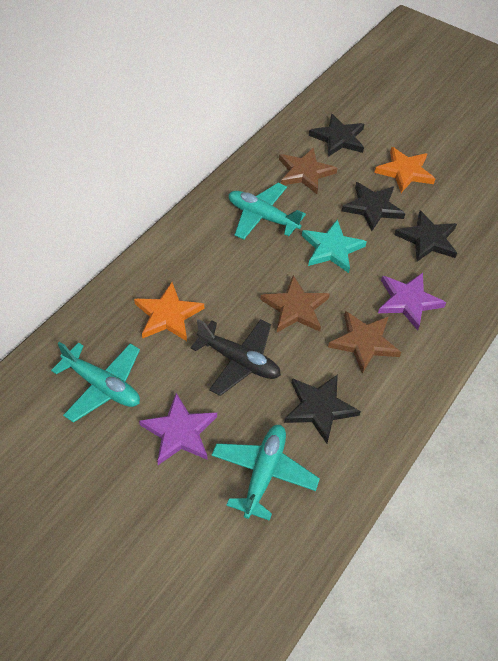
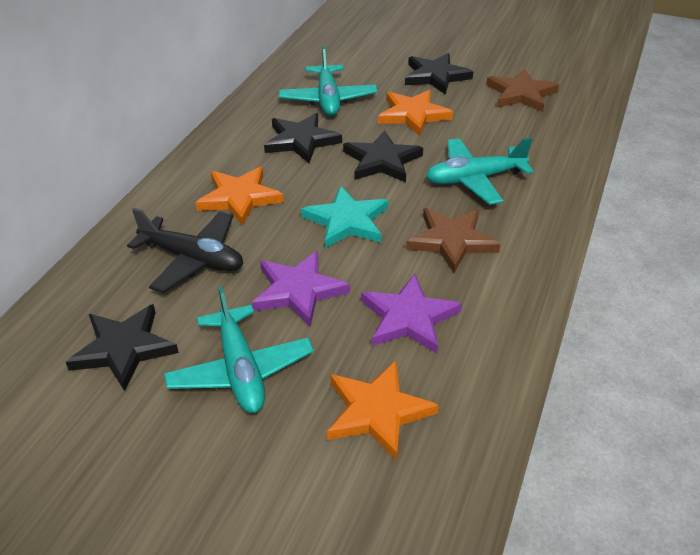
brown star: 3 -> 2
orange star: 2 -> 3

